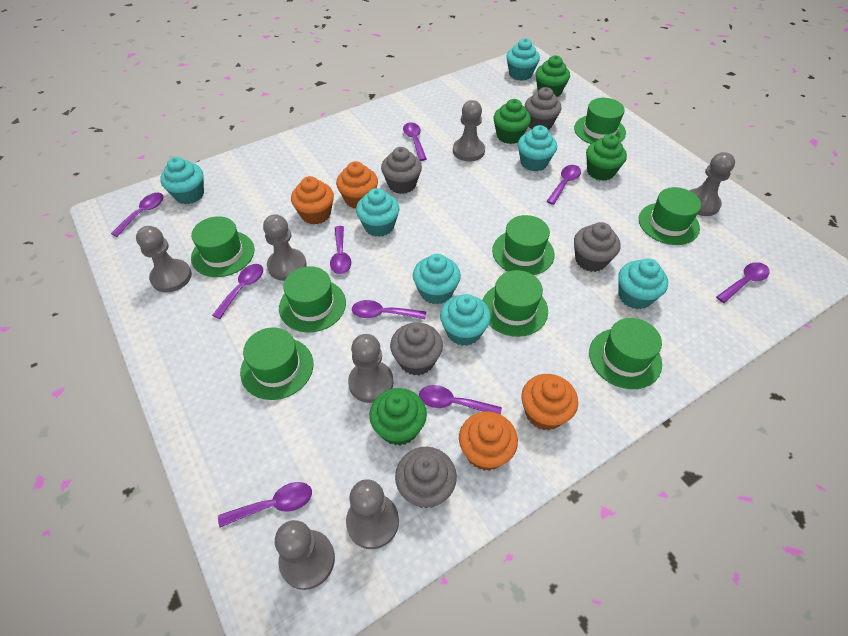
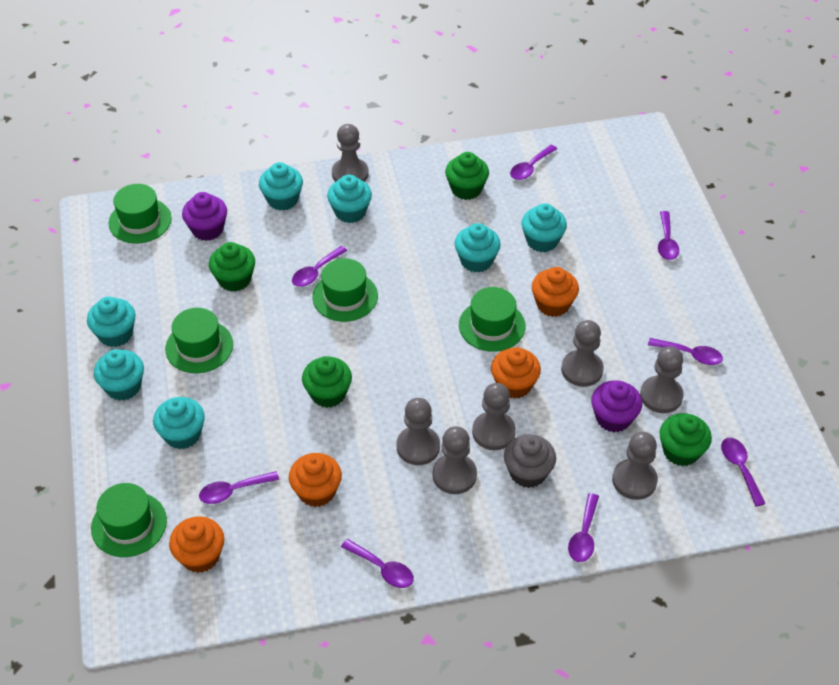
green hat: 8 -> 5
grey cupcake: 5 -> 1
purple cupcake: 0 -> 2
purple spoon: 9 -> 8

